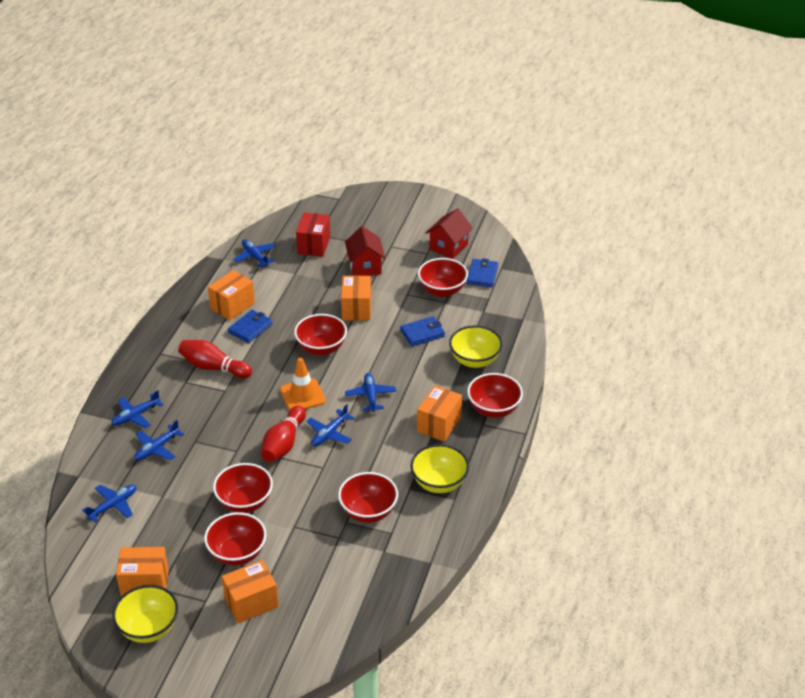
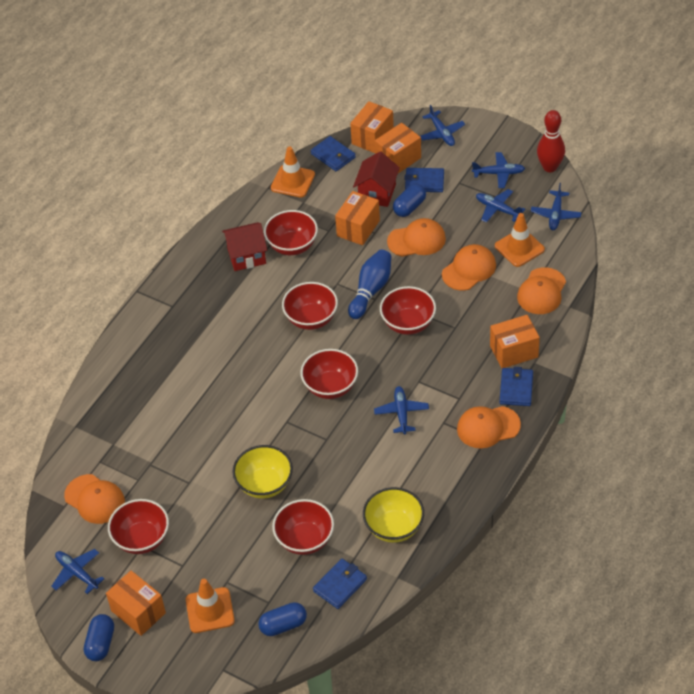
blue bowling pin: 0 -> 1
blue capsule: 0 -> 3
blue wallet: 3 -> 4
orange cap: 0 -> 5
orange traffic cone: 1 -> 3
red bowling pin: 2 -> 1
red box: 1 -> 0
yellow bowl: 3 -> 2

